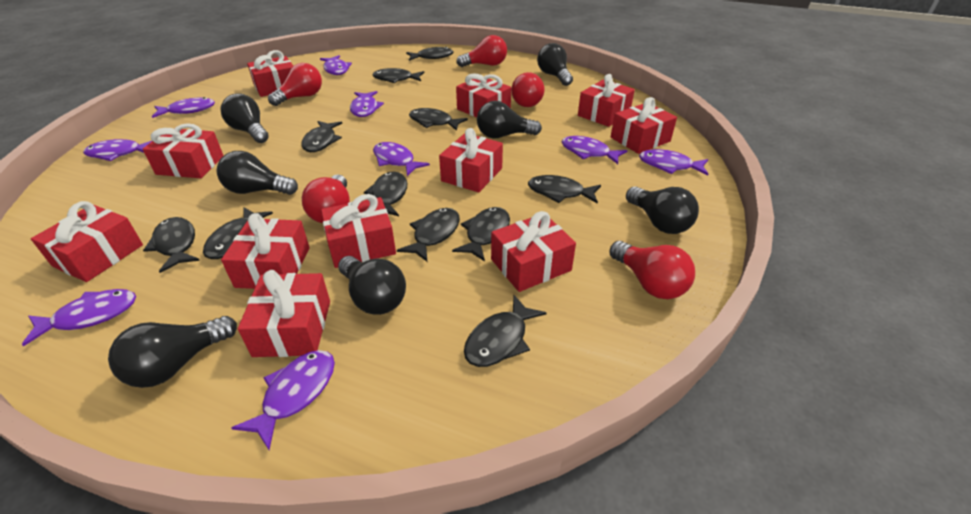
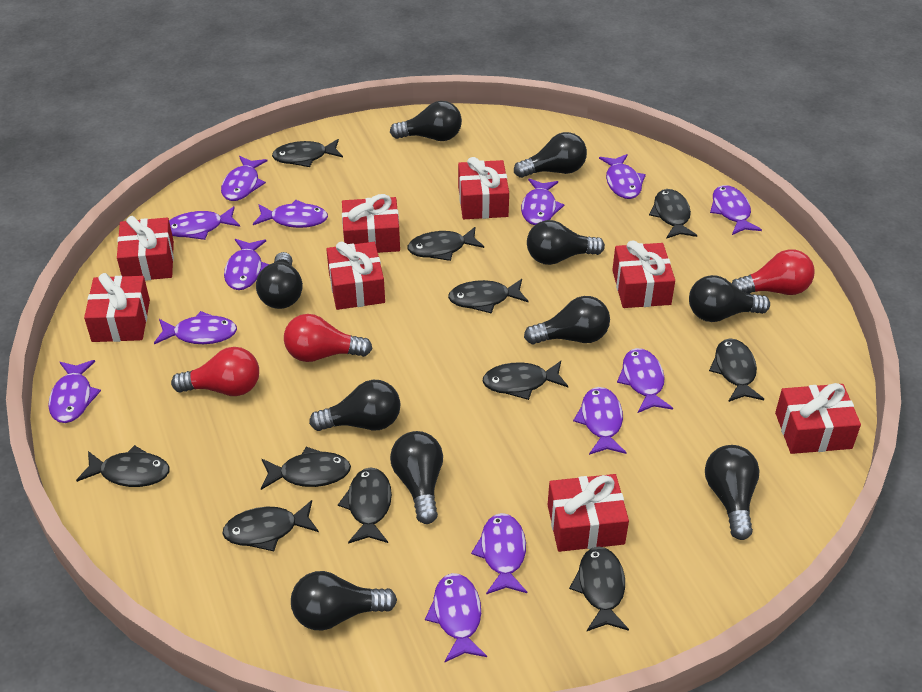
black light bulb: 7 -> 10
purple fish: 9 -> 13
red gift: 11 -> 8
red light bulb: 5 -> 3

